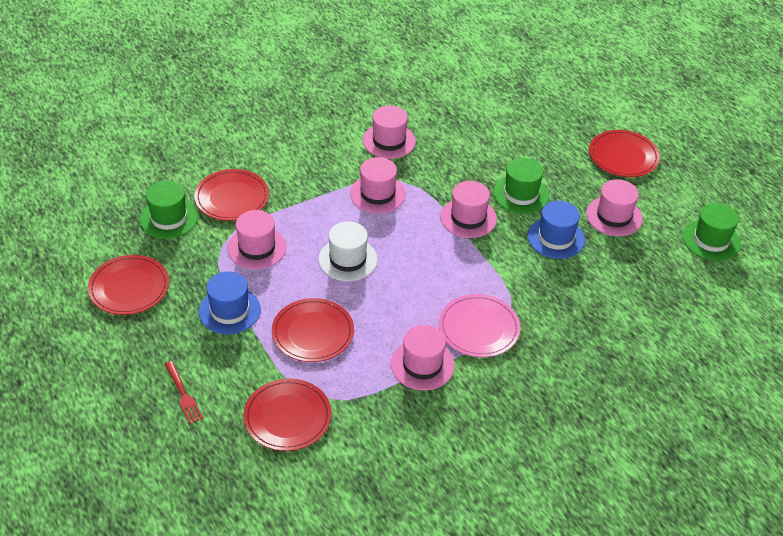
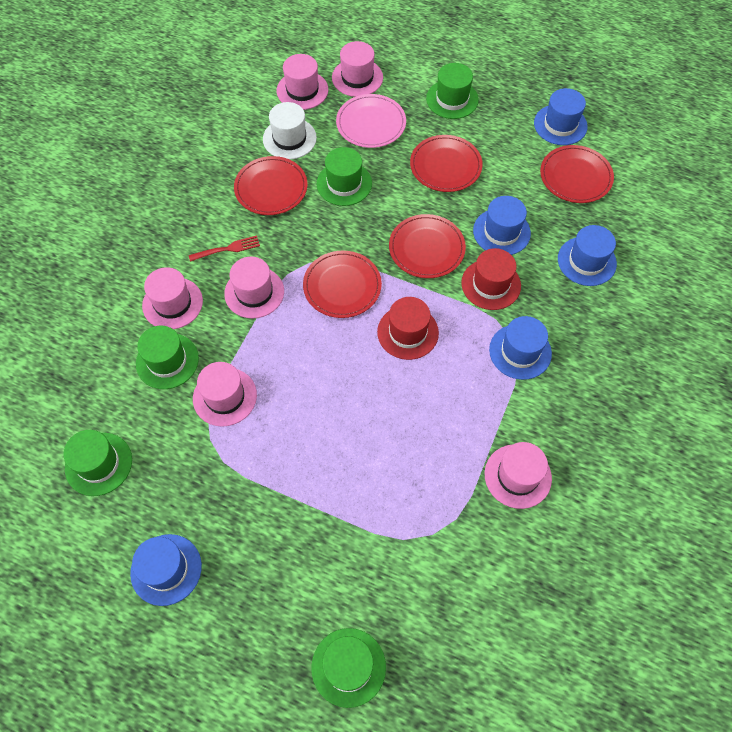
blue hat: 2 -> 5
green hat: 3 -> 5
red hat: 0 -> 2

